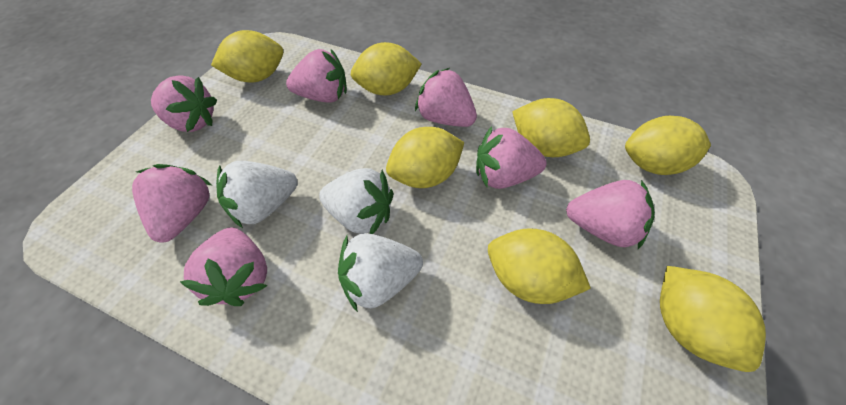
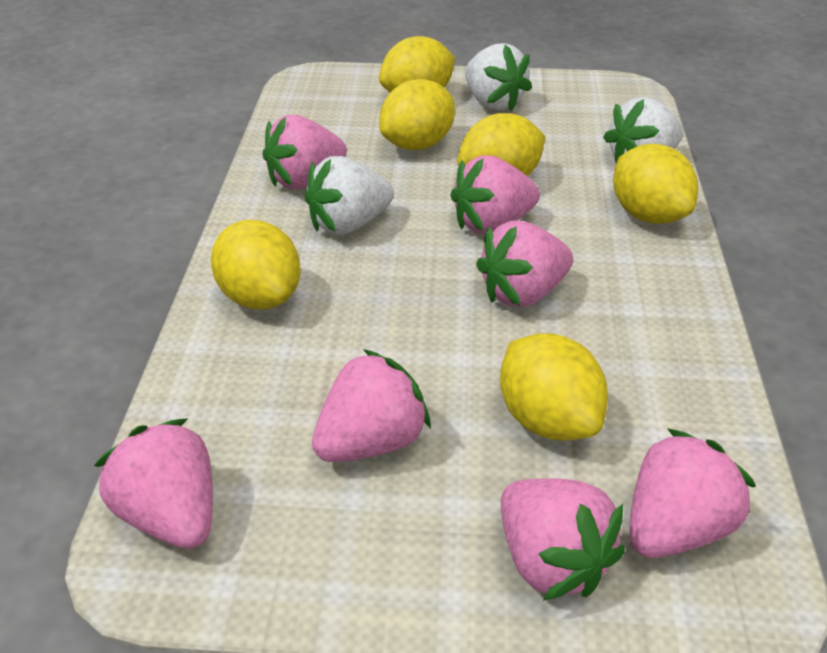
yellow lemon: 7 -> 6

